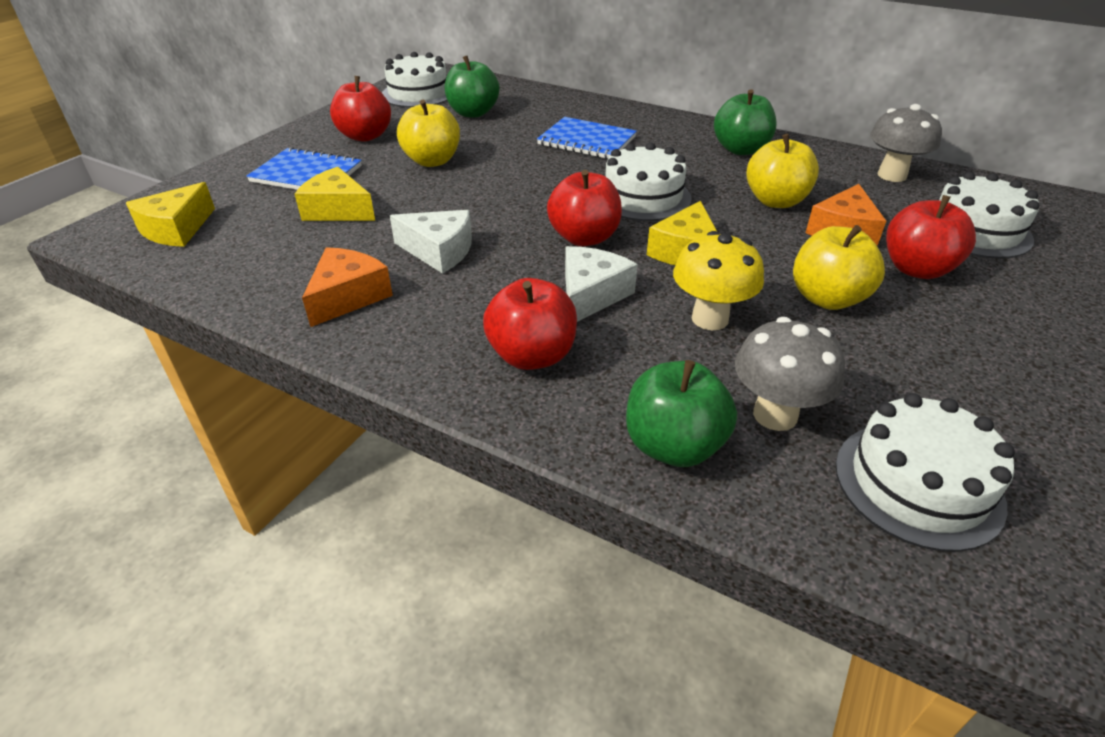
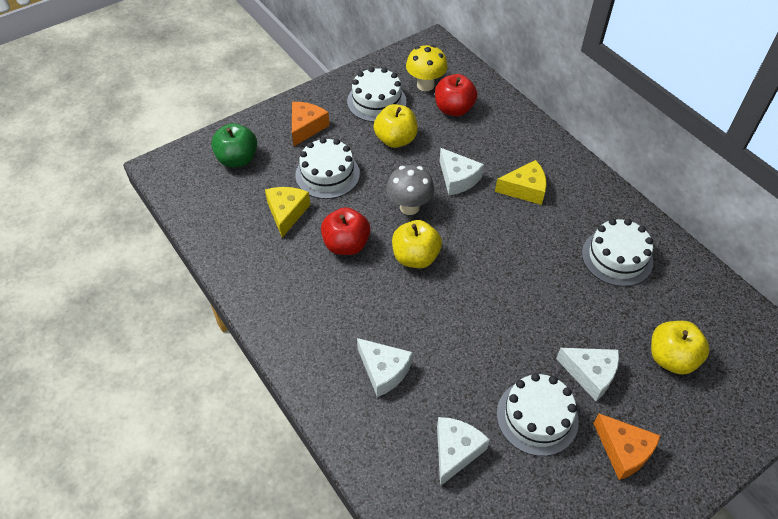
blue notebook: 2 -> 0
green apple: 3 -> 1
grey mushroom: 2 -> 1
red apple: 4 -> 2
white cheese: 2 -> 4
yellow cheese: 3 -> 2

